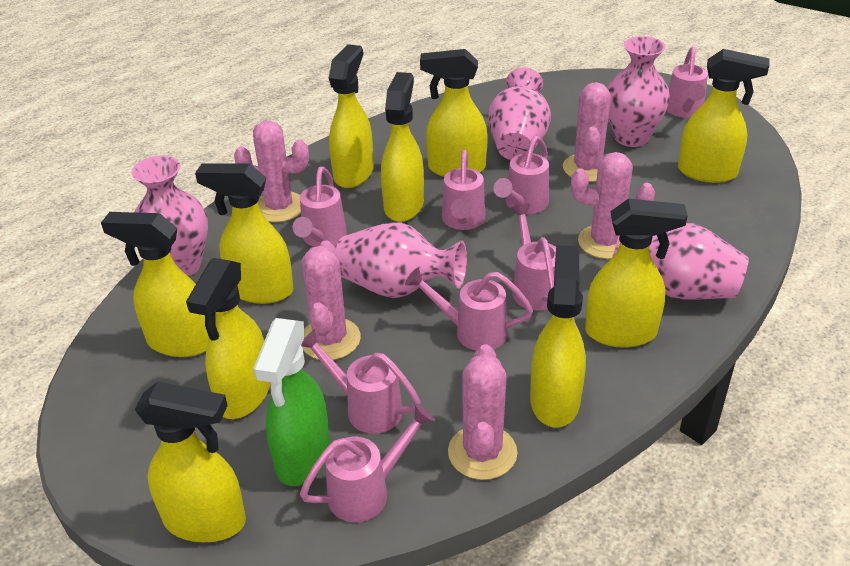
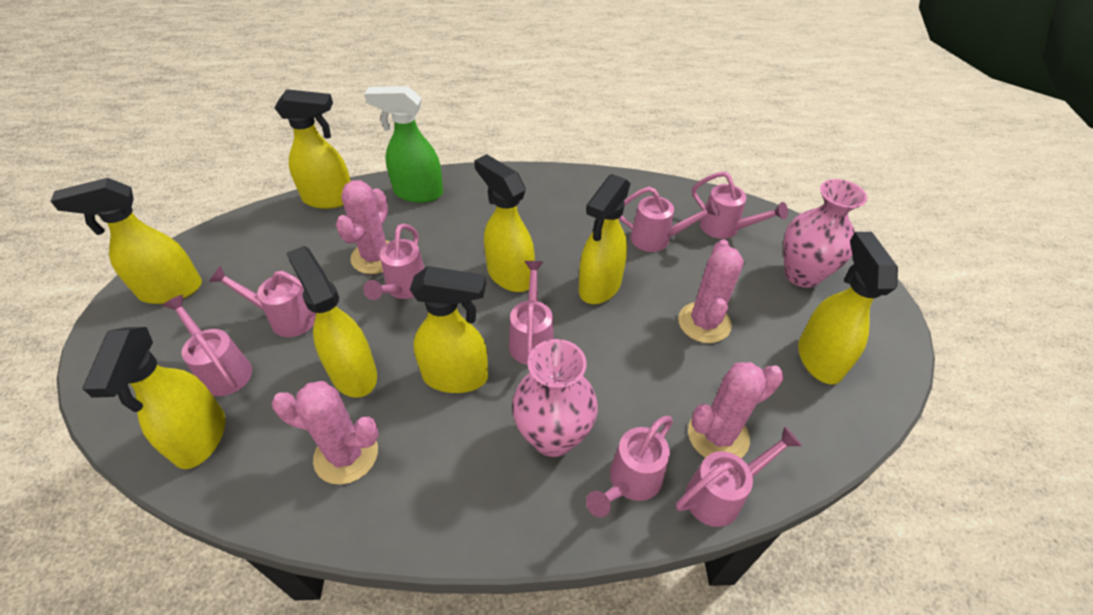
pink cactus: 5 -> 4
pink vase: 5 -> 2
yellow spray bottle: 10 -> 8

